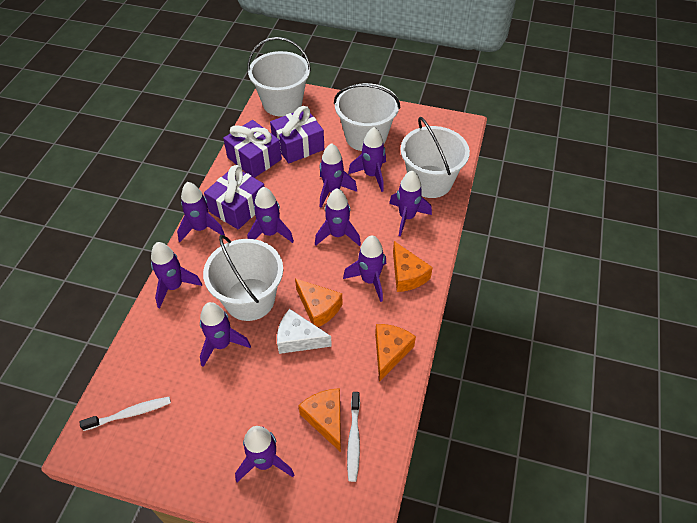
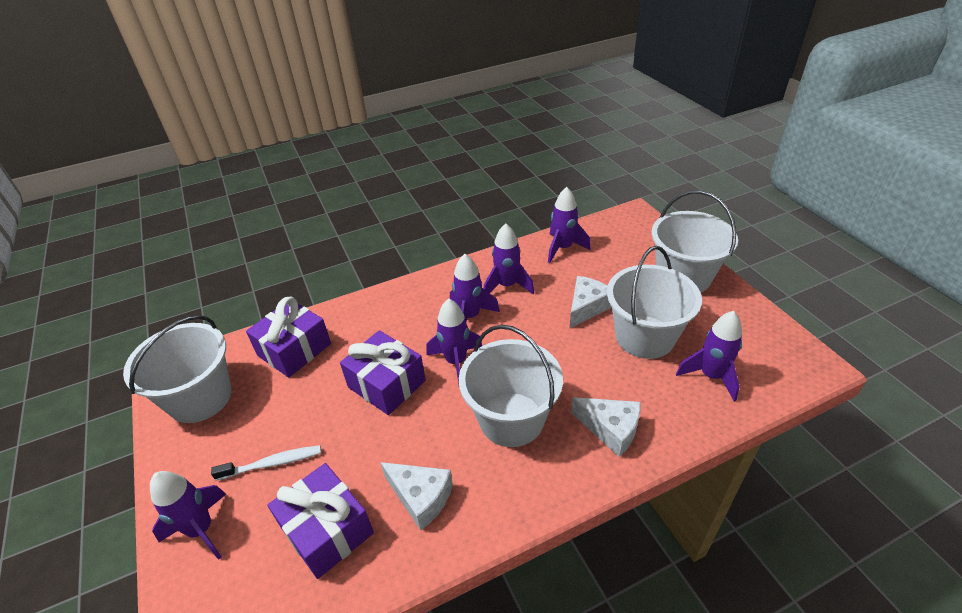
orange cheese: 4 -> 0
purple rocket: 10 -> 6
white cheese: 1 -> 3
white toothbrush: 2 -> 1

